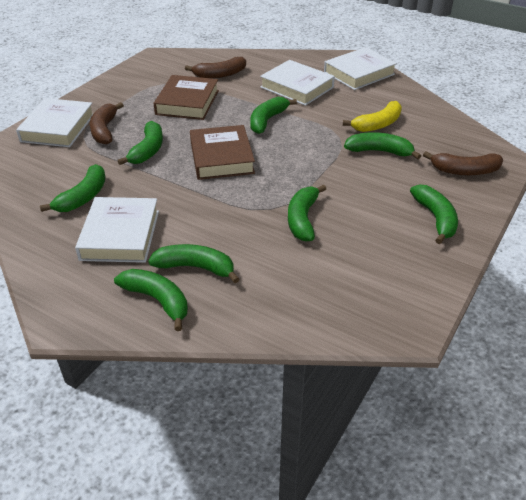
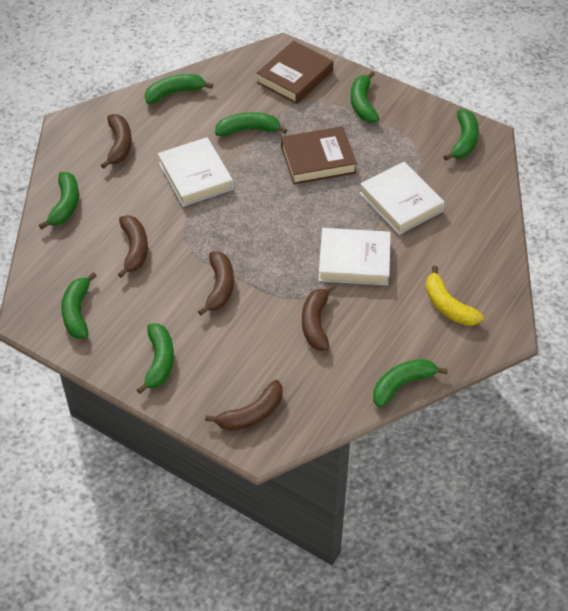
brown banana: 3 -> 5
white book: 4 -> 3

